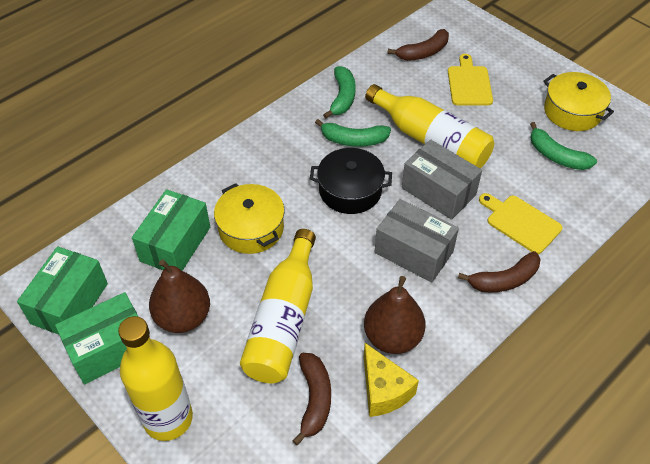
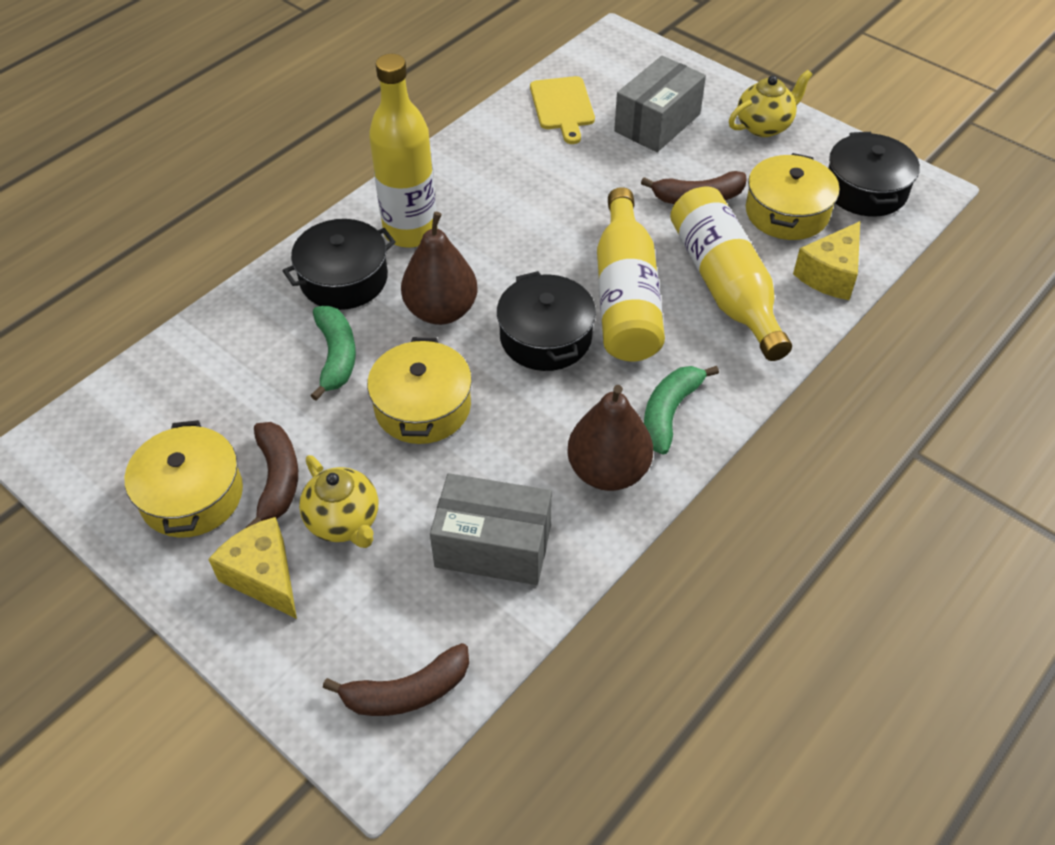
black pot: 1 -> 3
green banana: 3 -> 2
green box: 3 -> 0
yellow cheese: 1 -> 2
yellow cutting board: 2 -> 1
yellow pot: 2 -> 3
yellow teapot: 0 -> 2

